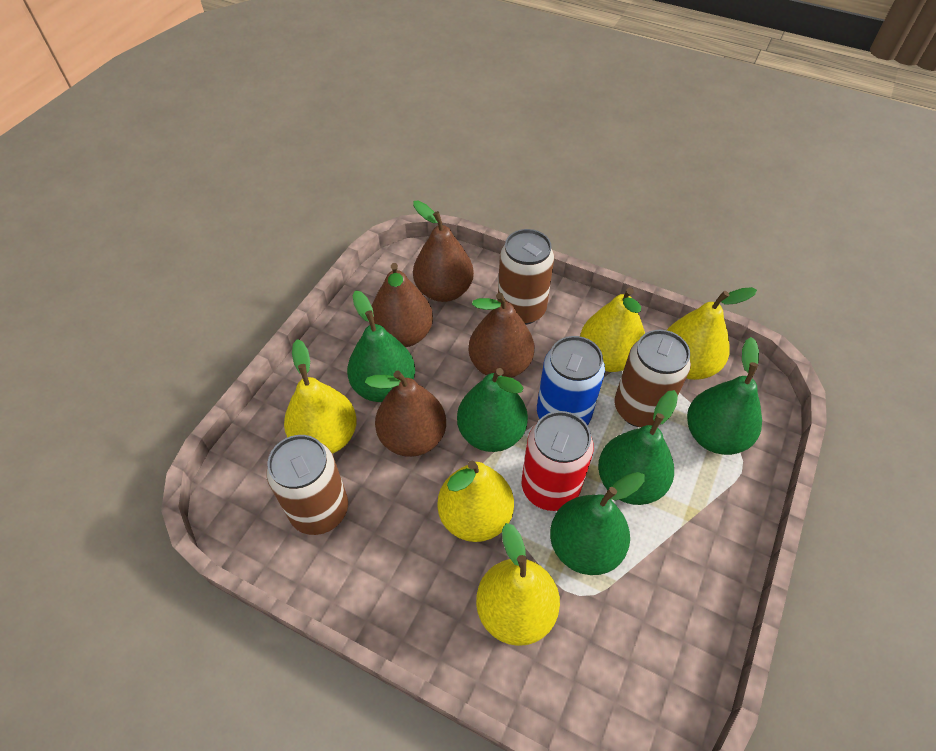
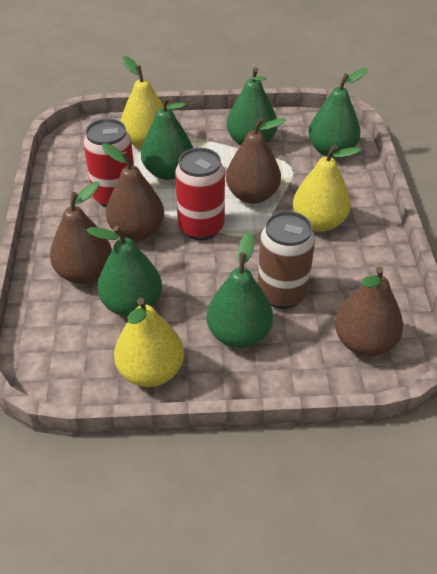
blue can: 1 -> 0
brown can: 3 -> 1
red can: 1 -> 2
yellow pear: 5 -> 3

